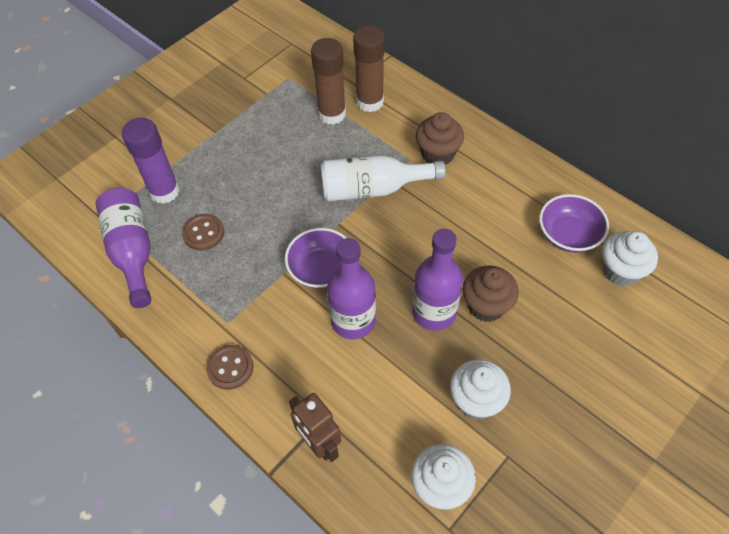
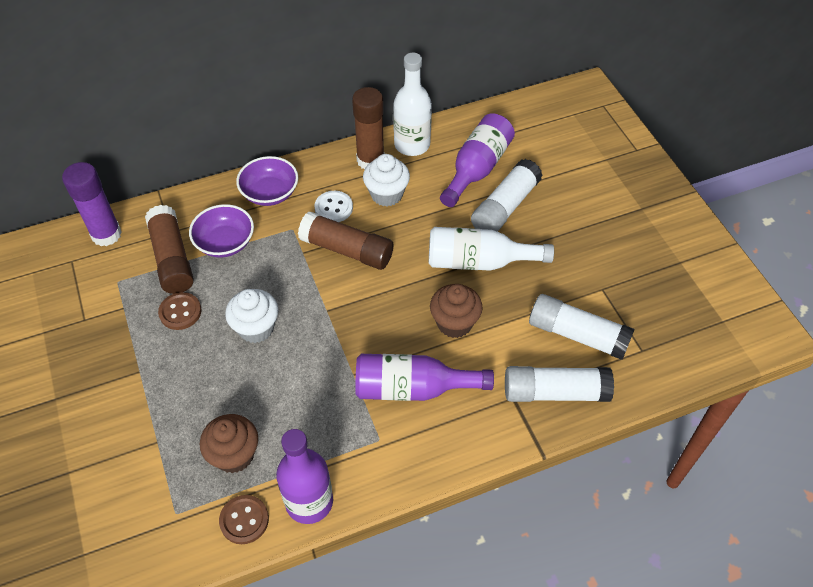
brown glue stick: 2 -> 3
brown robot: 1 -> 0
white bottle: 1 -> 2
white button: 0 -> 1
white cupcake: 3 -> 2
white glue stick: 0 -> 3

